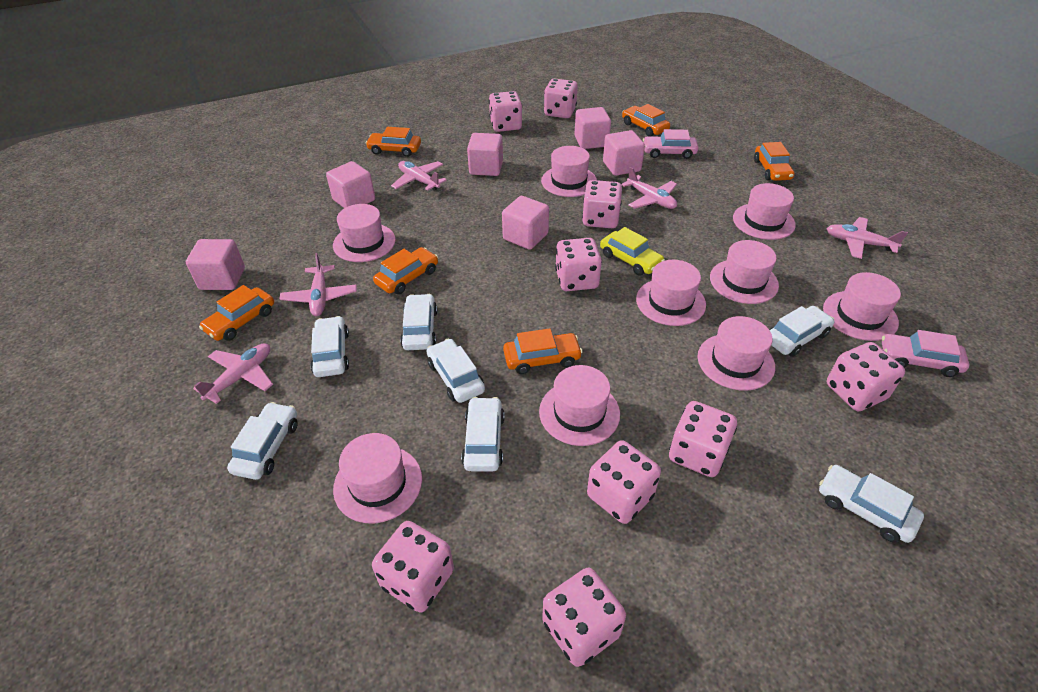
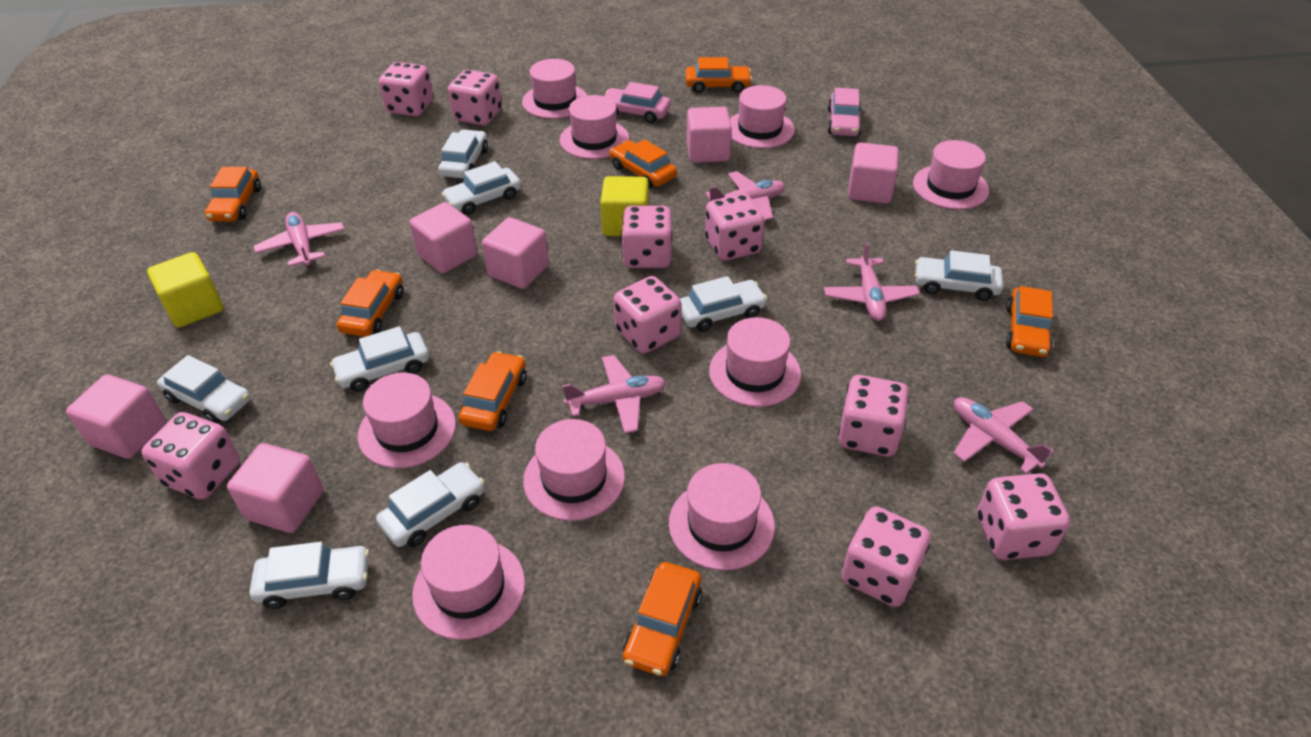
orange car: 6 -> 7
white car: 7 -> 8
yellow car: 1 -> 0
yellow cube: 0 -> 2

